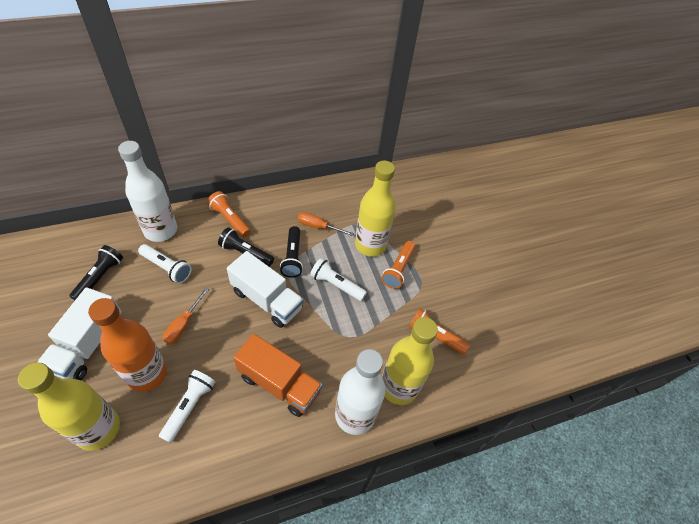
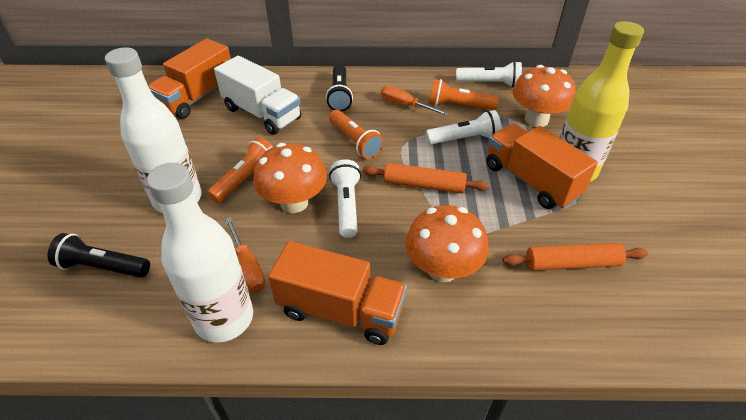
black flashlight: 3 -> 2
orange bottle: 1 -> 0
orange mushroom: 0 -> 3
orange rolling pin: 0 -> 2
orange truck: 1 -> 3
white truck: 2 -> 1
yellow bottle: 3 -> 1

